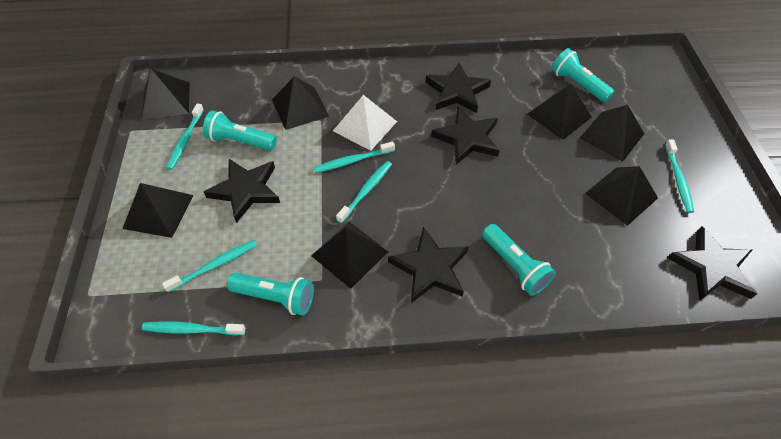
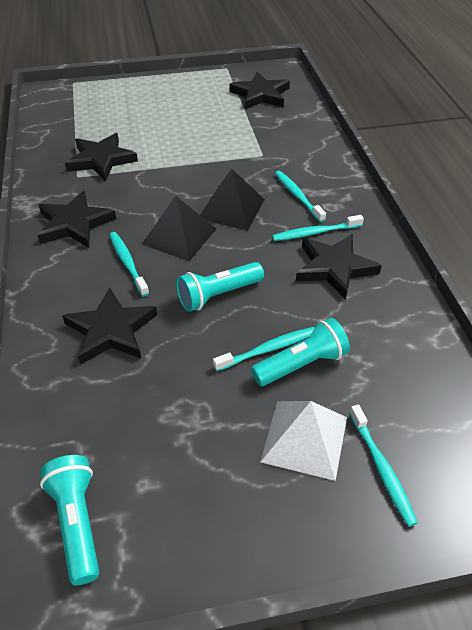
black pyramid: 7 -> 2
turquoise flashlight: 4 -> 3
turquoise toothbrush: 6 -> 5

